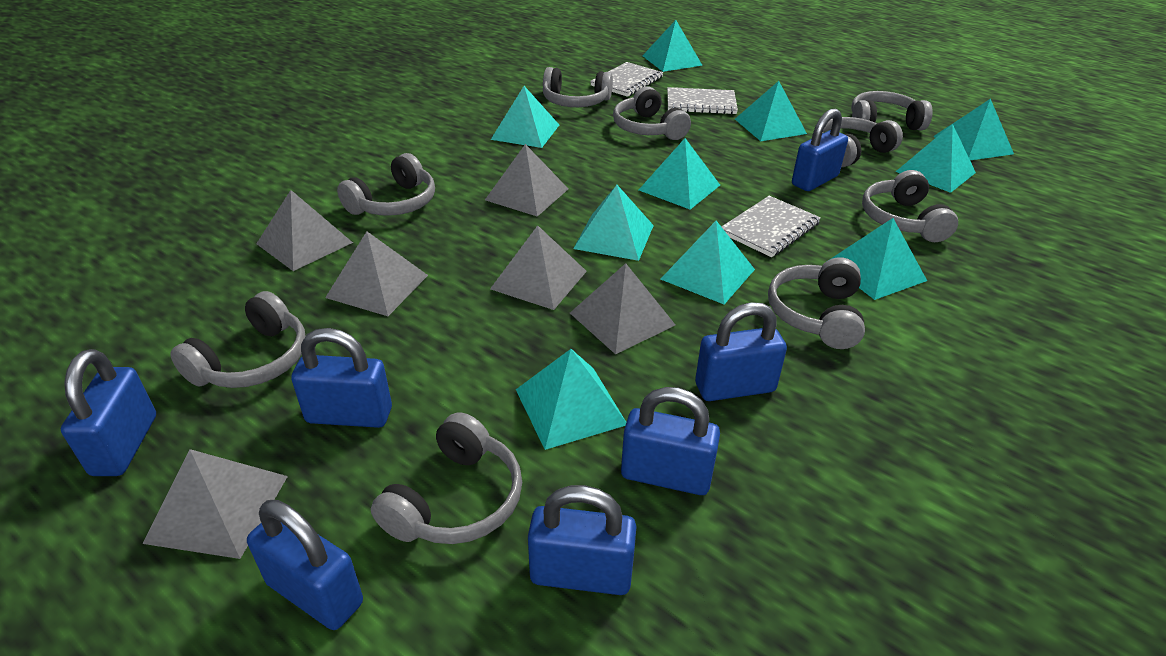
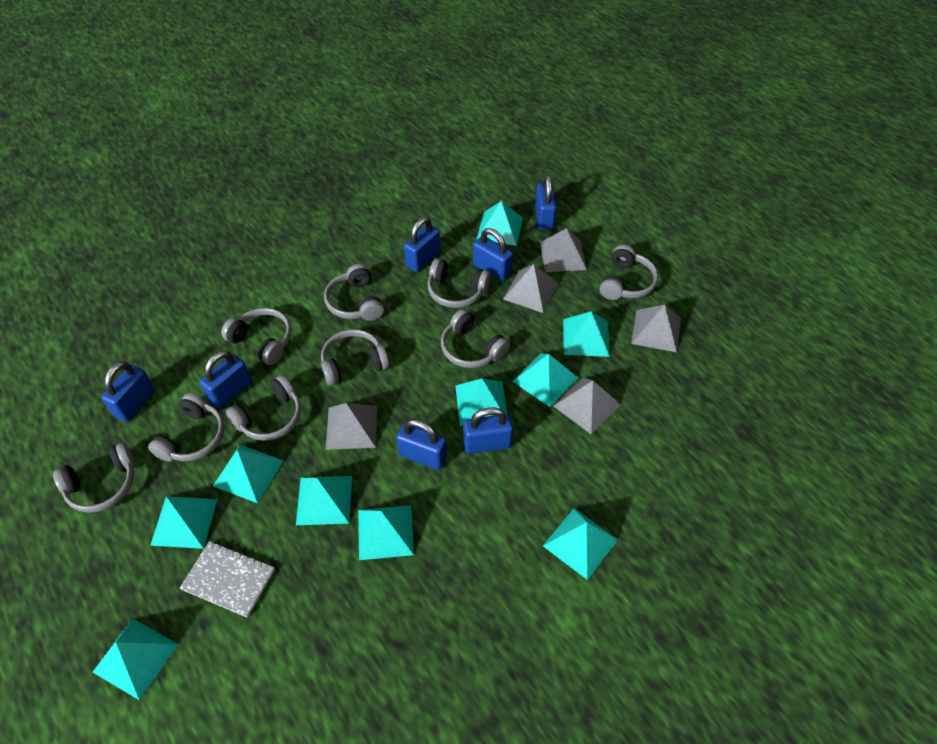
grey notebook: 3 -> 1
grey pyramid: 6 -> 5

